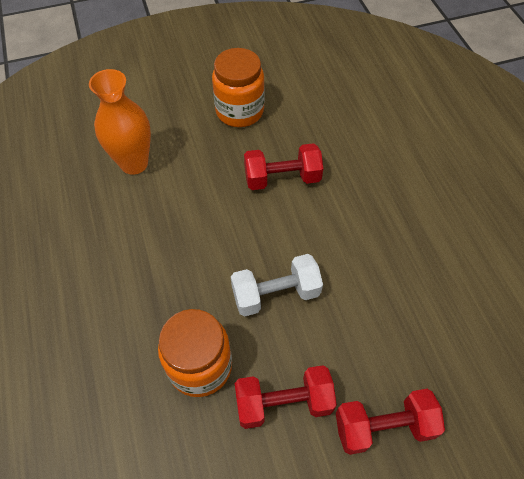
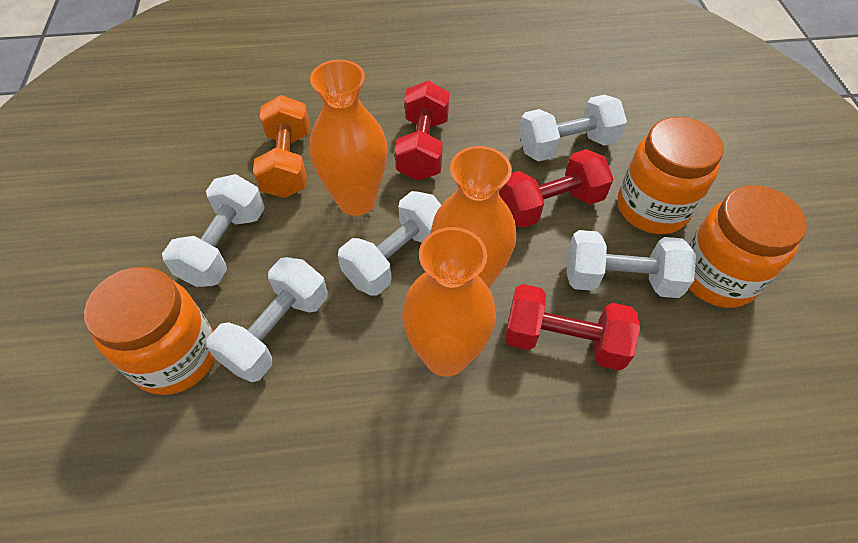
orange dumbbell: 0 -> 1
orange jar: 2 -> 3
orange vase: 1 -> 3
white dumbbell: 1 -> 5

